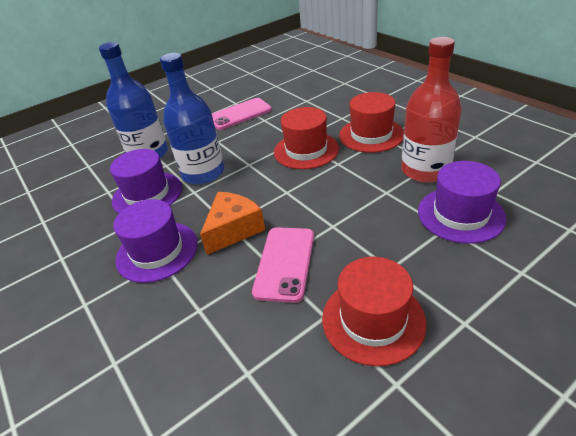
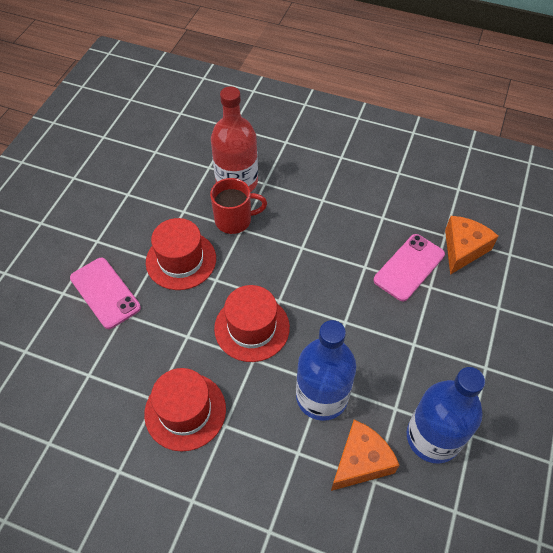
orange cheese: 1 -> 2
purple hat: 3 -> 0
red mug: 0 -> 1

